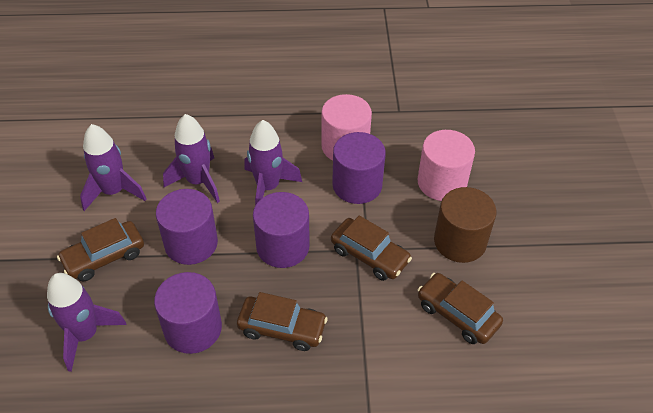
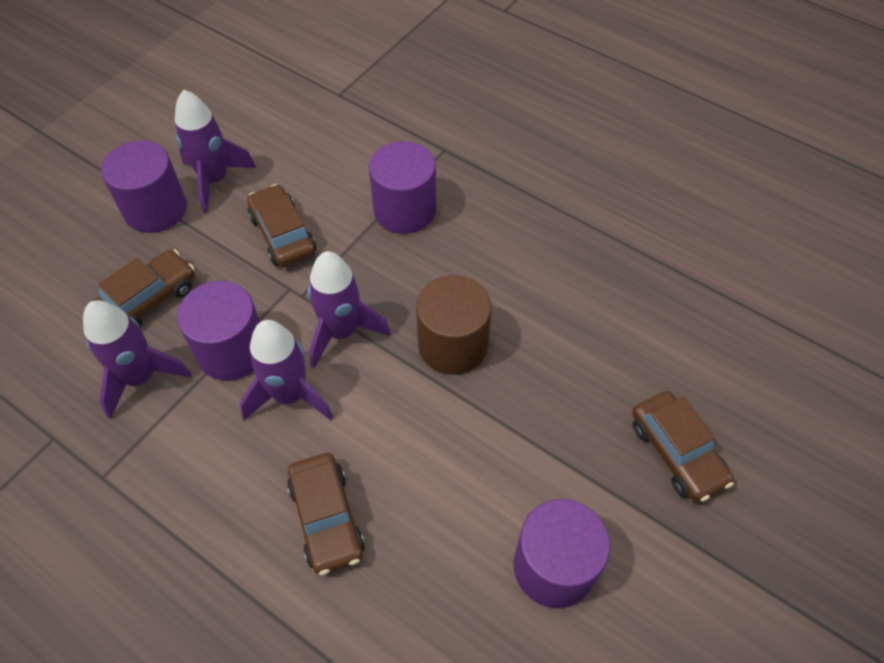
pink cylinder: 2 -> 0

